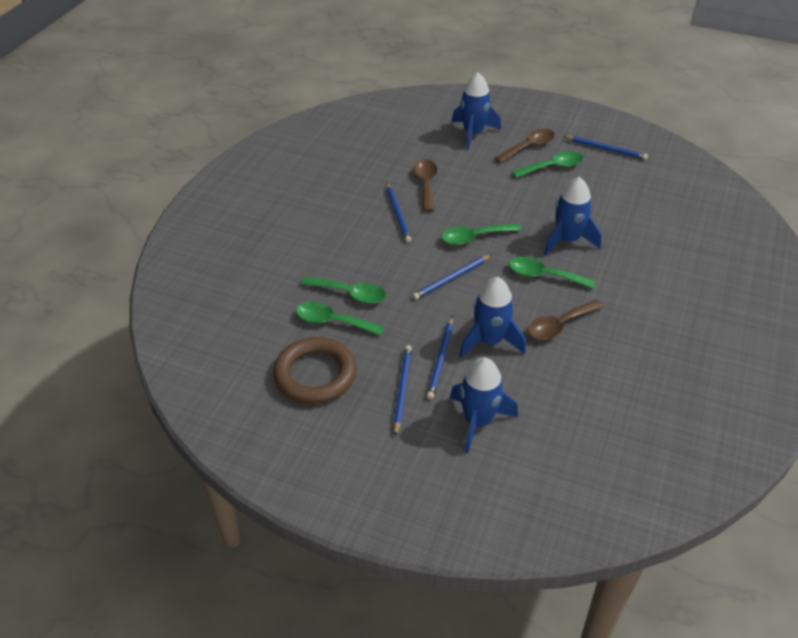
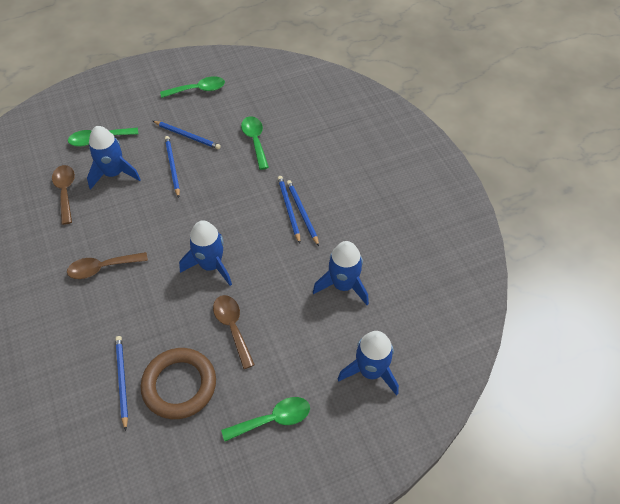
green spoon: 5 -> 4

